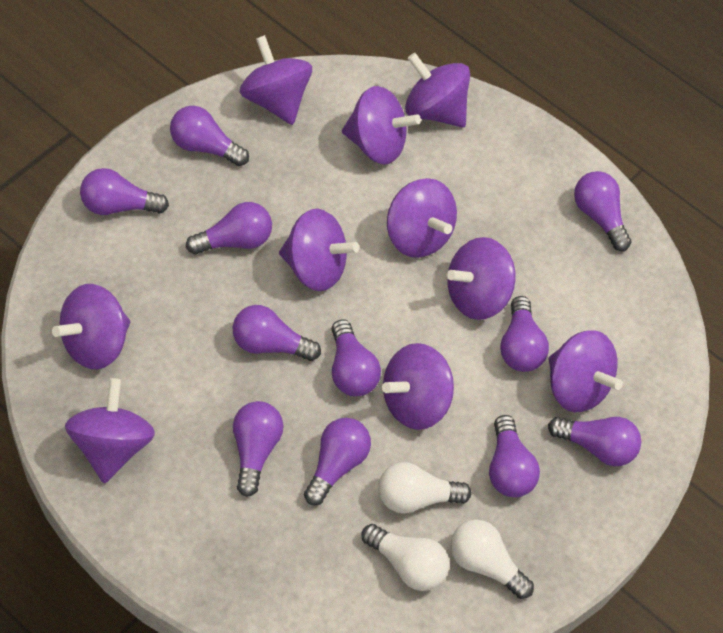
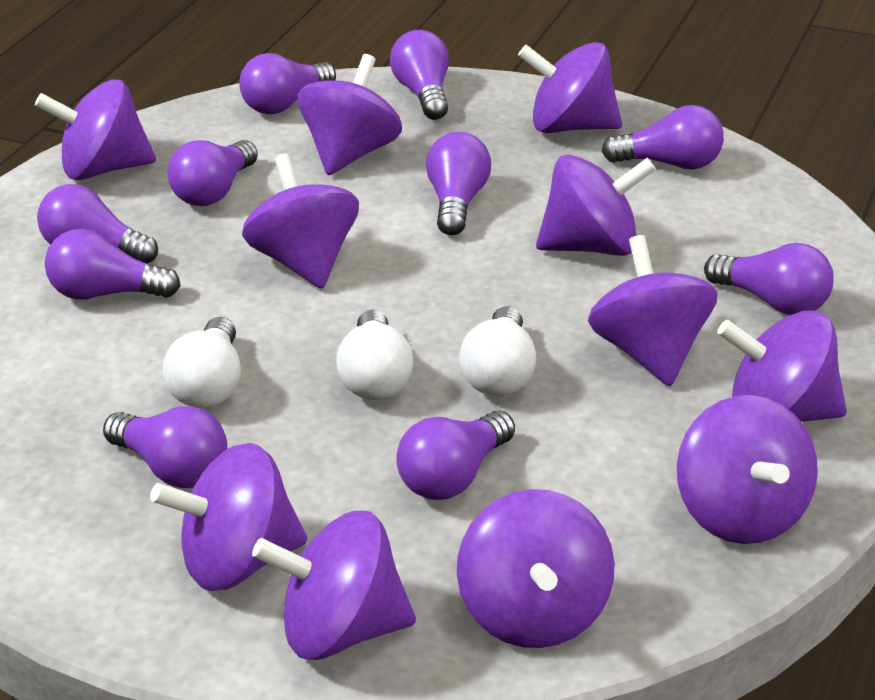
purple light bulb: 11 -> 10
purple spinning top: 10 -> 11

